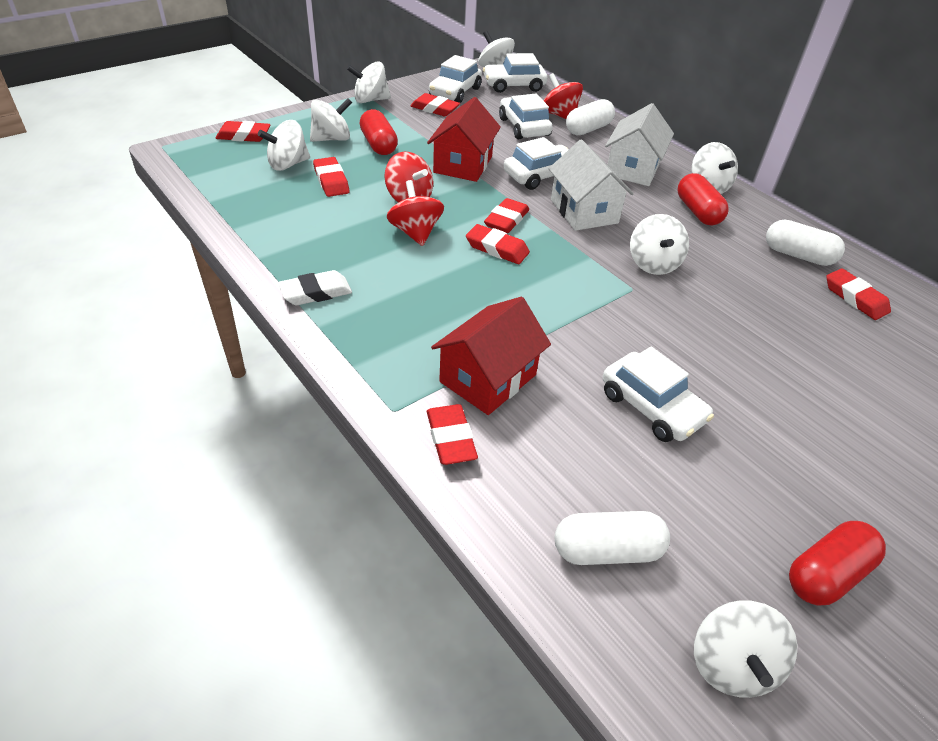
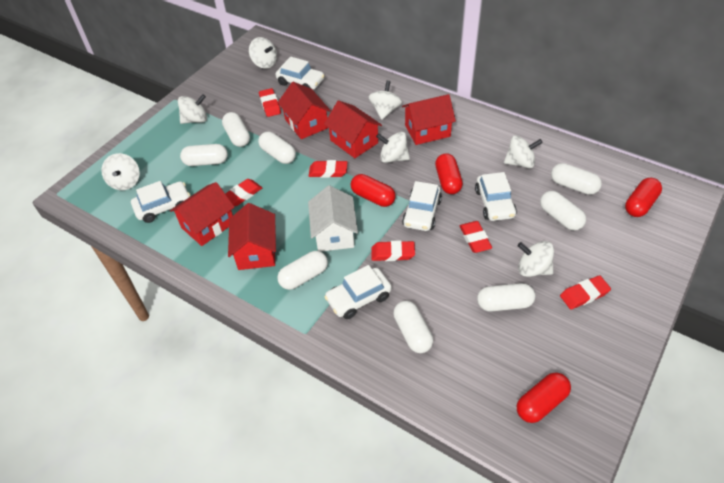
red capsule: 3 -> 4
red eraser: 7 -> 6
red house: 2 -> 5
red spinning top: 3 -> 0
white capsule: 3 -> 8
white eraser: 1 -> 0
white house: 2 -> 1

